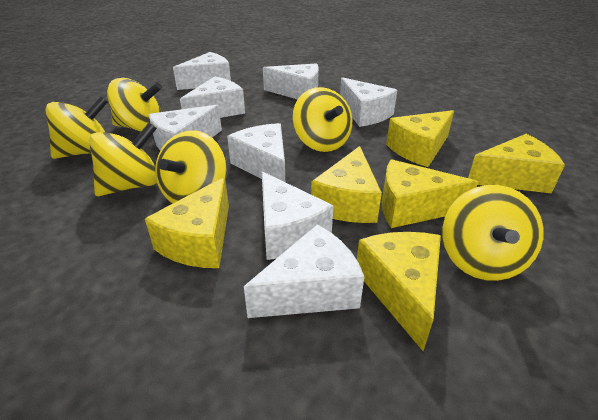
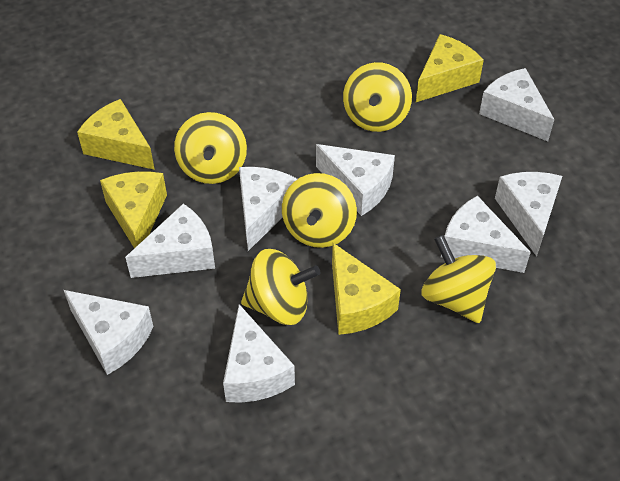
yellow cheese: 6 -> 4
yellow spinning top: 6 -> 5

